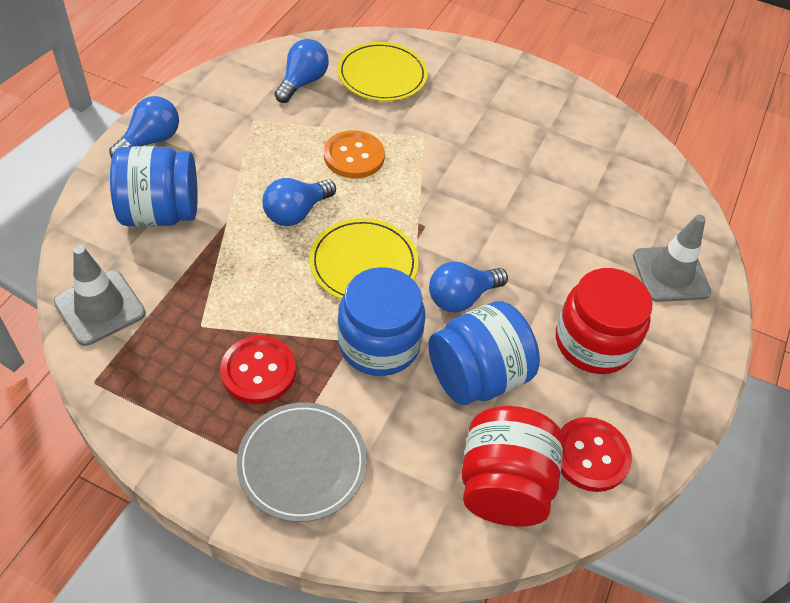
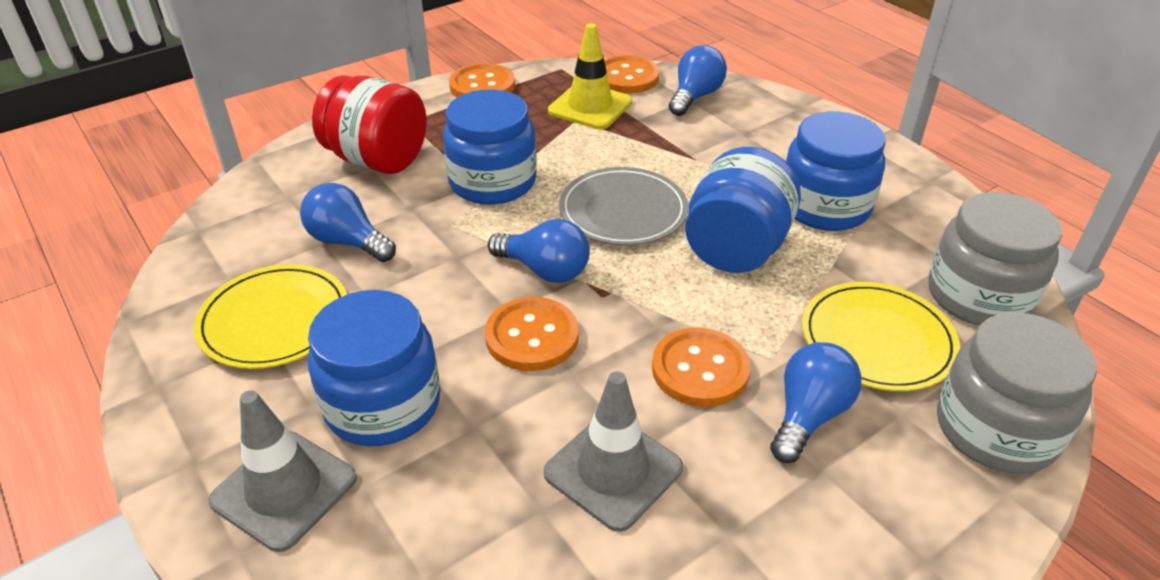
blue jar: 3 -> 4
grey jar: 0 -> 2
orange button: 1 -> 4
red button: 2 -> 0
red jar: 2 -> 1
yellow traffic cone: 0 -> 1

